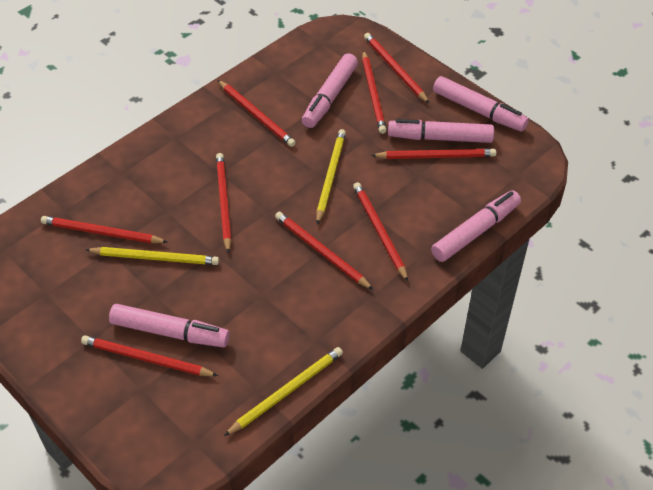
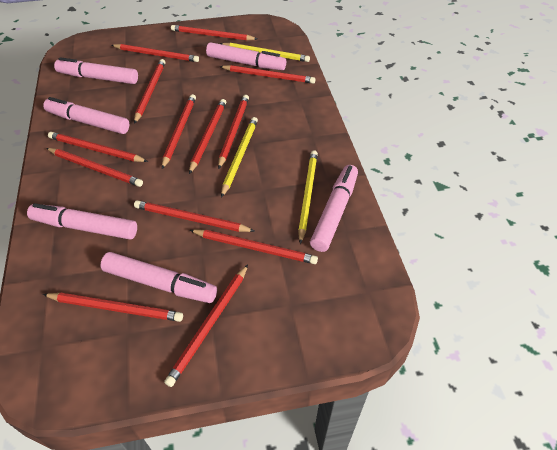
pink marker: 5 -> 6
red pencil: 9 -> 13

